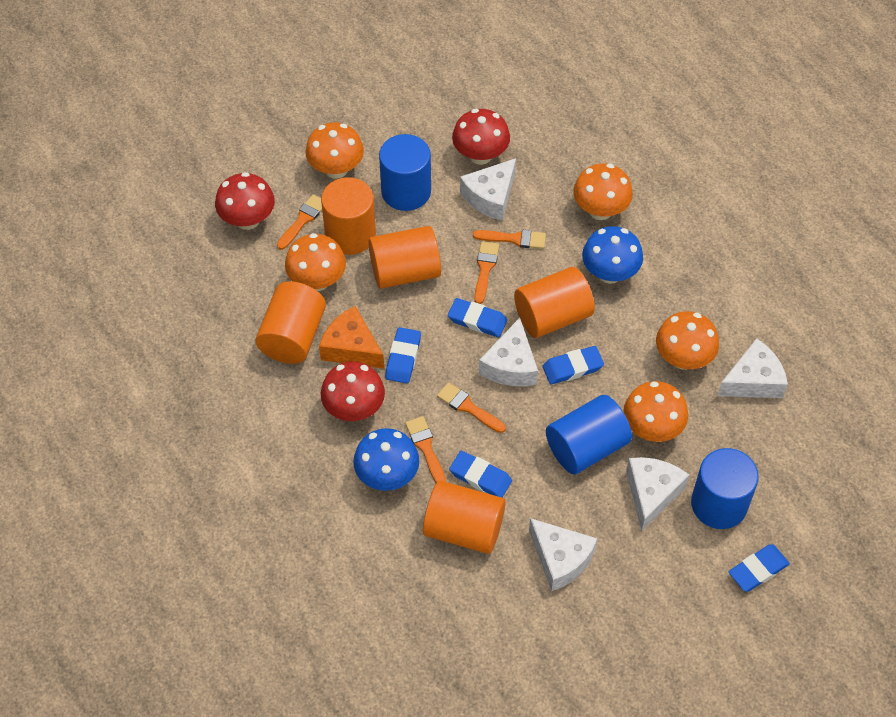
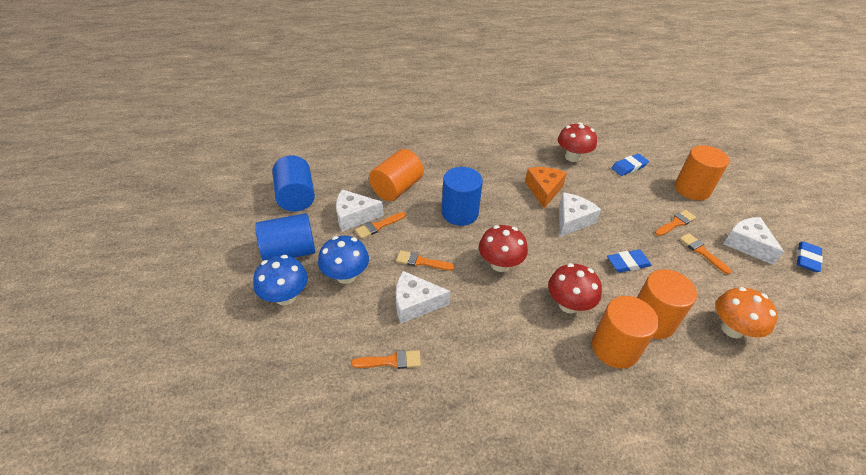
blue eraser: 5 -> 3
orange cylinder: 5 -> 4
orange mushroom: 5 -> 1
white cheese: 5 -> 4

